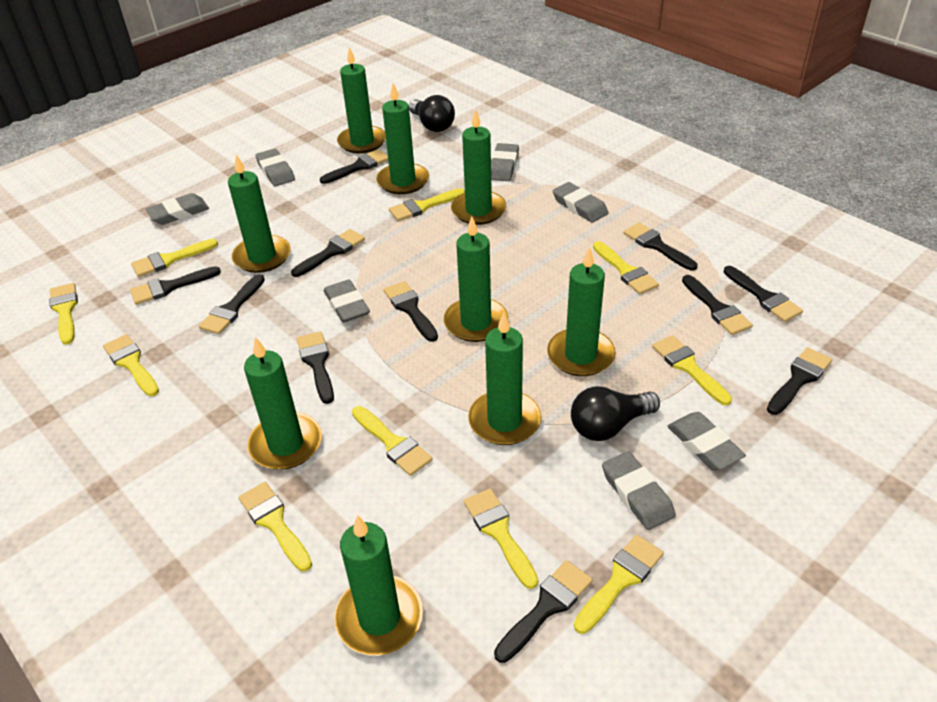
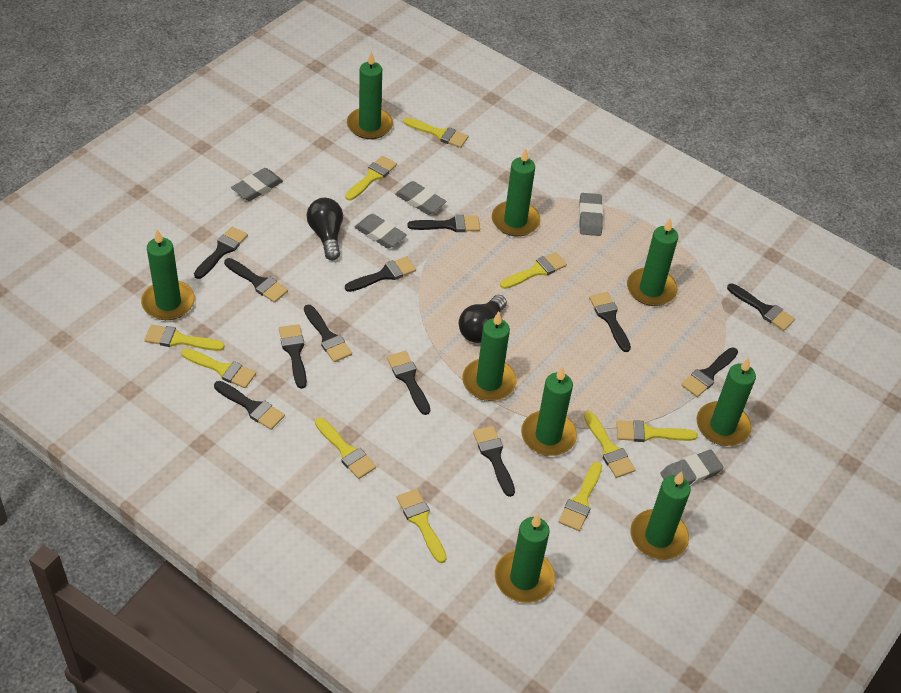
black brush: 11 -> 12
grey eraser: 7 -> 5

